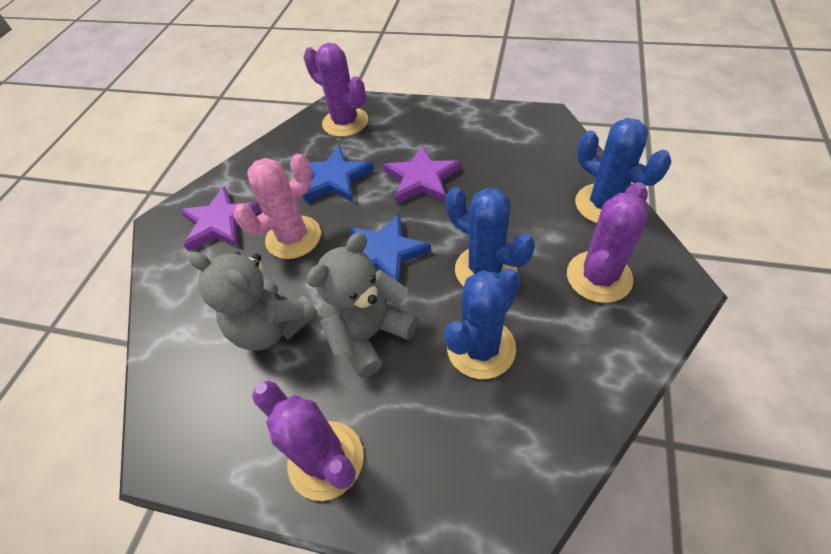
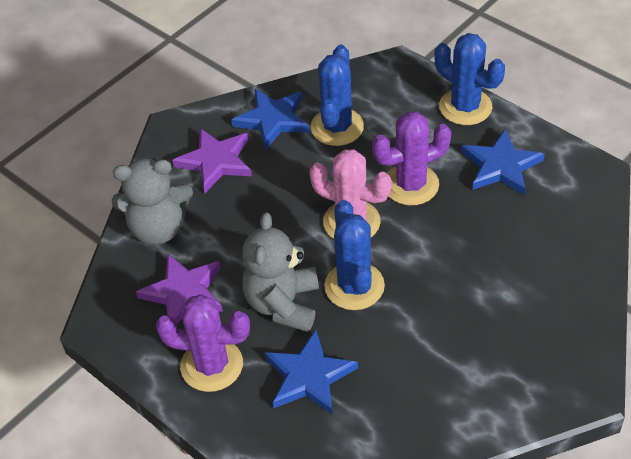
blue star: 2 -> 3
purple cactus: 3 -> 2

